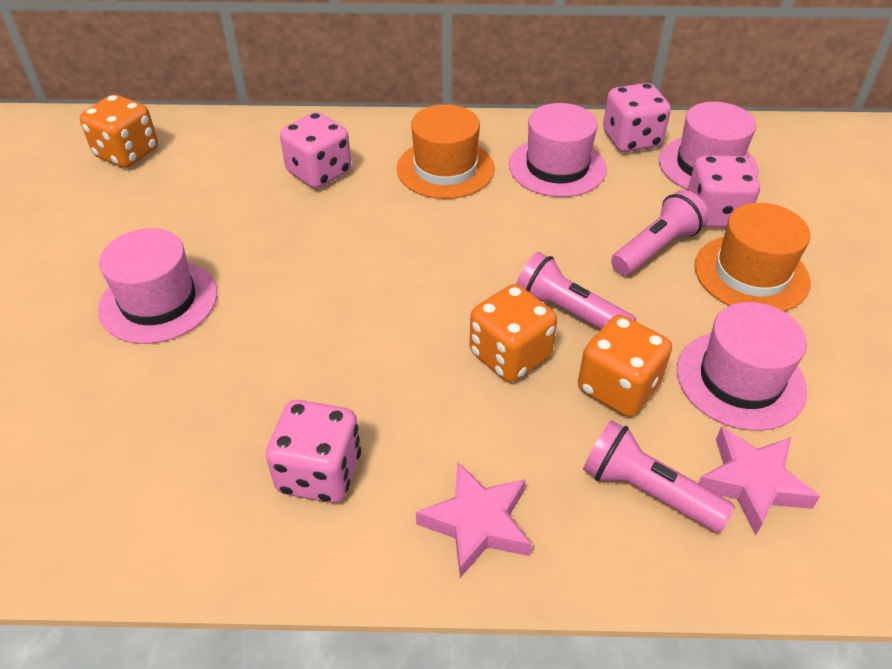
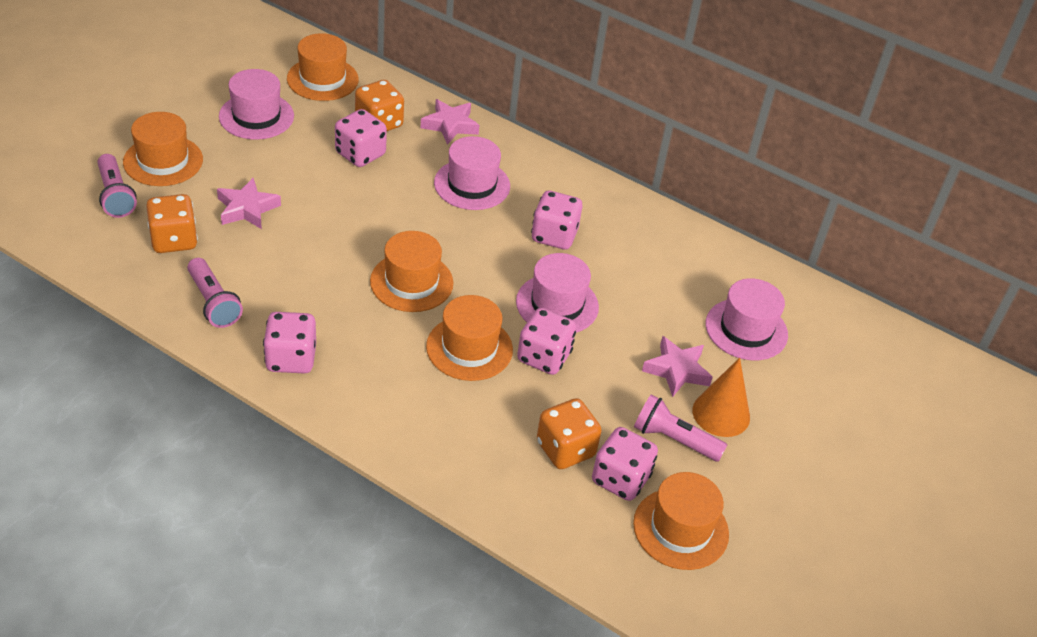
orange cone: 0 -> 1
orange hat: 2 -> 5
pink dice: 4 -> 5
pink star: 2 -> 3

